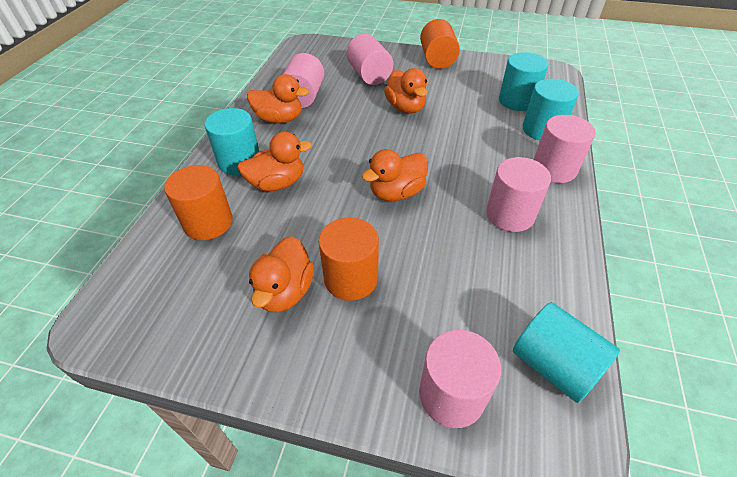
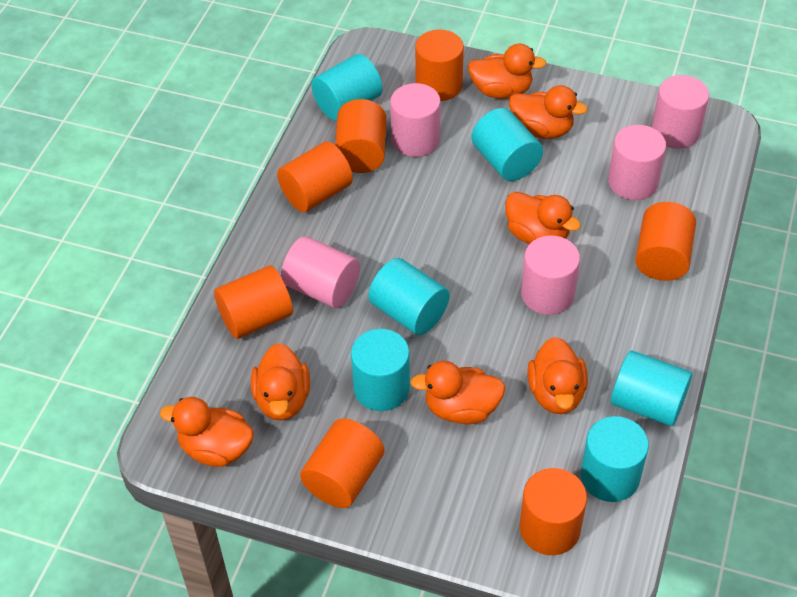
orange cylinder: 3 -> 7
orange duck: 5 -> 7
turquoise cylinder: 4 -> 6

